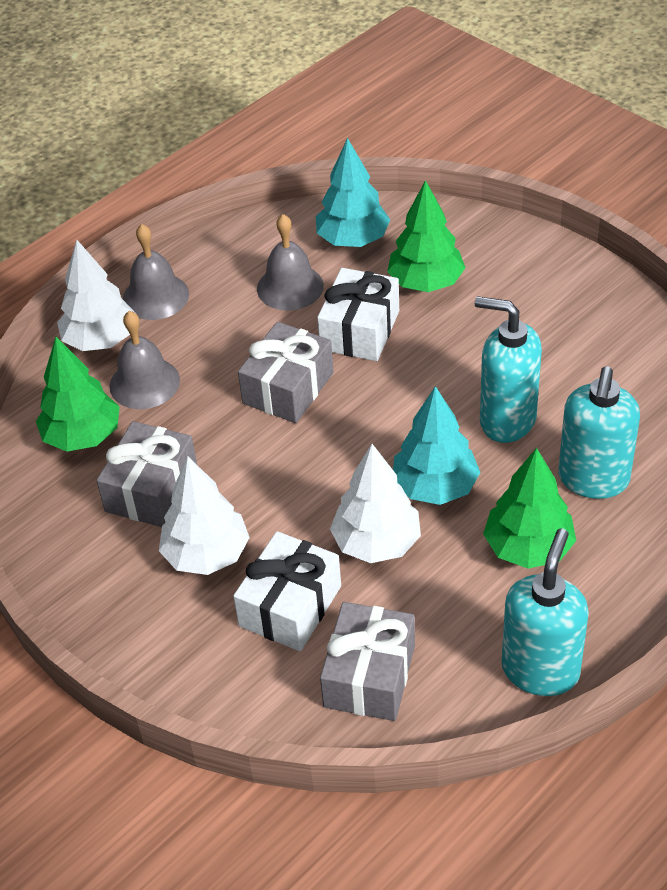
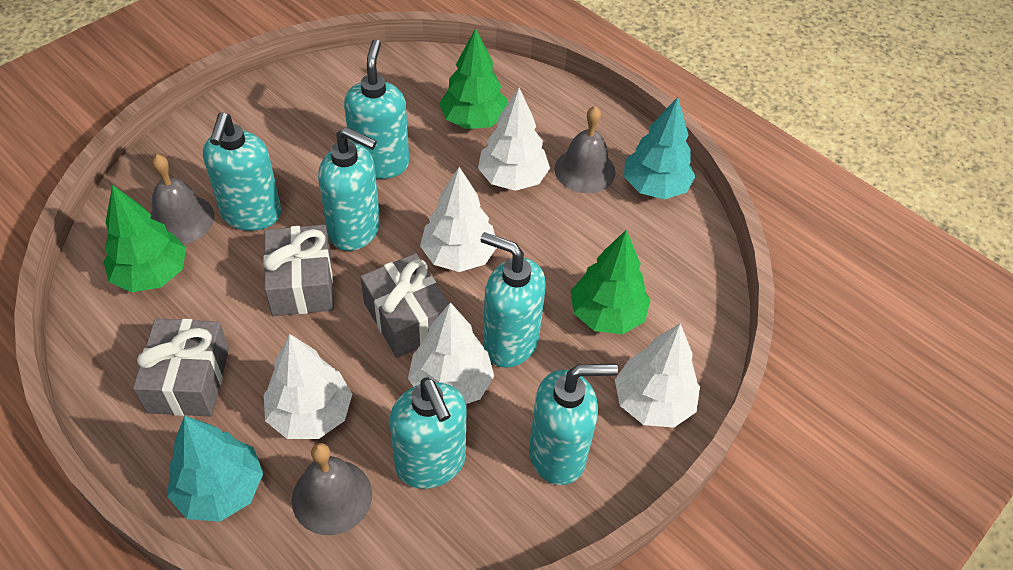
turquoise soap dispenser: 3 -> 6
white gift: 2 -> 0
white tree: 3 -> 5

